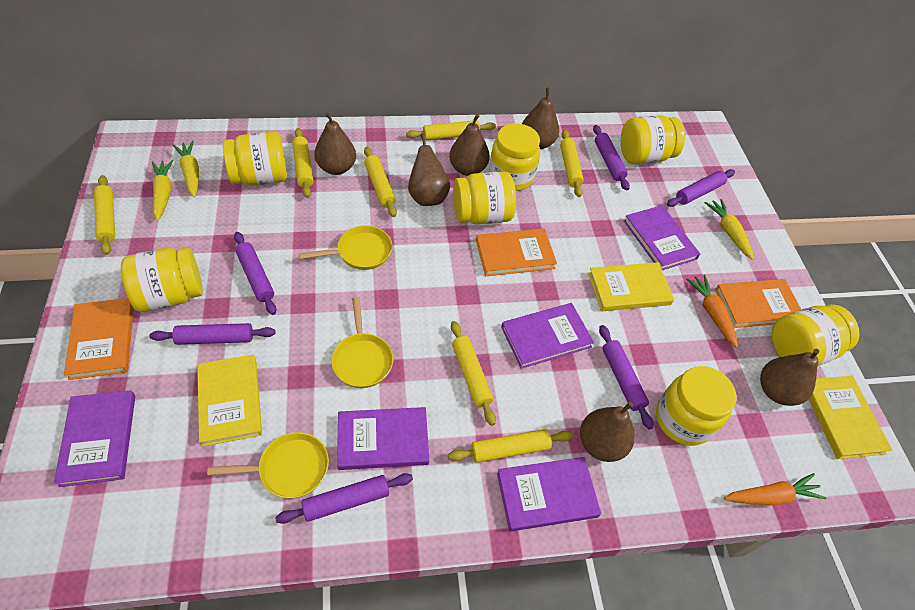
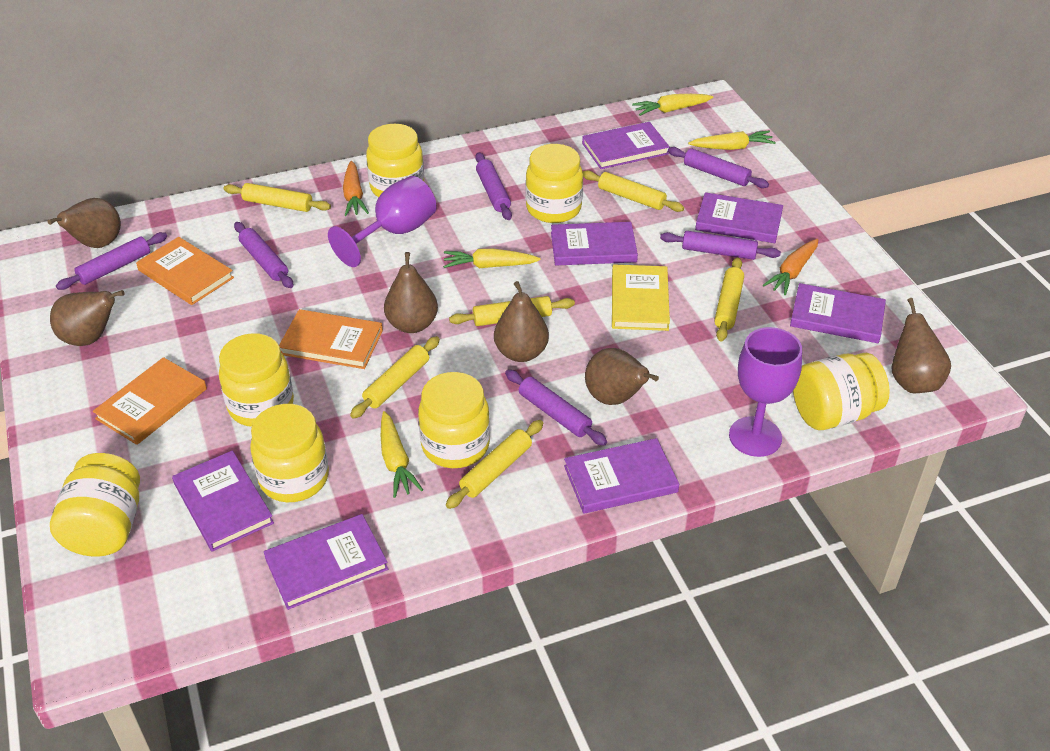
purple book: 5 -> 7
purple goblet: 0 -> 2
yellow book: 3 -> 1
yellow carrot: 3 -> 4
yellow pan: 3 -> 0
yellow rolling pin: 7 -> 6

